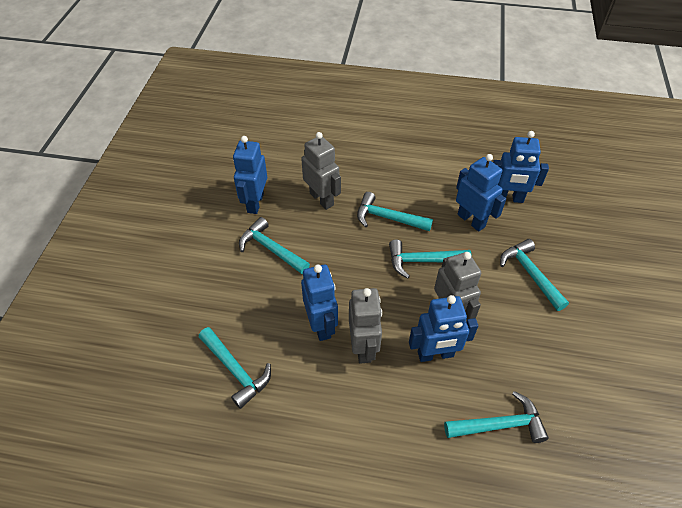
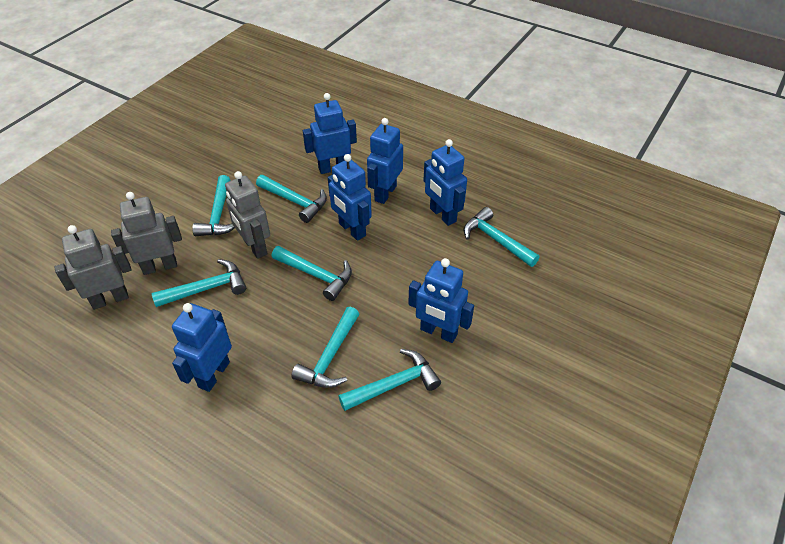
blue robot: 5 -> 6
turquoise hammer: 6 -> 7

